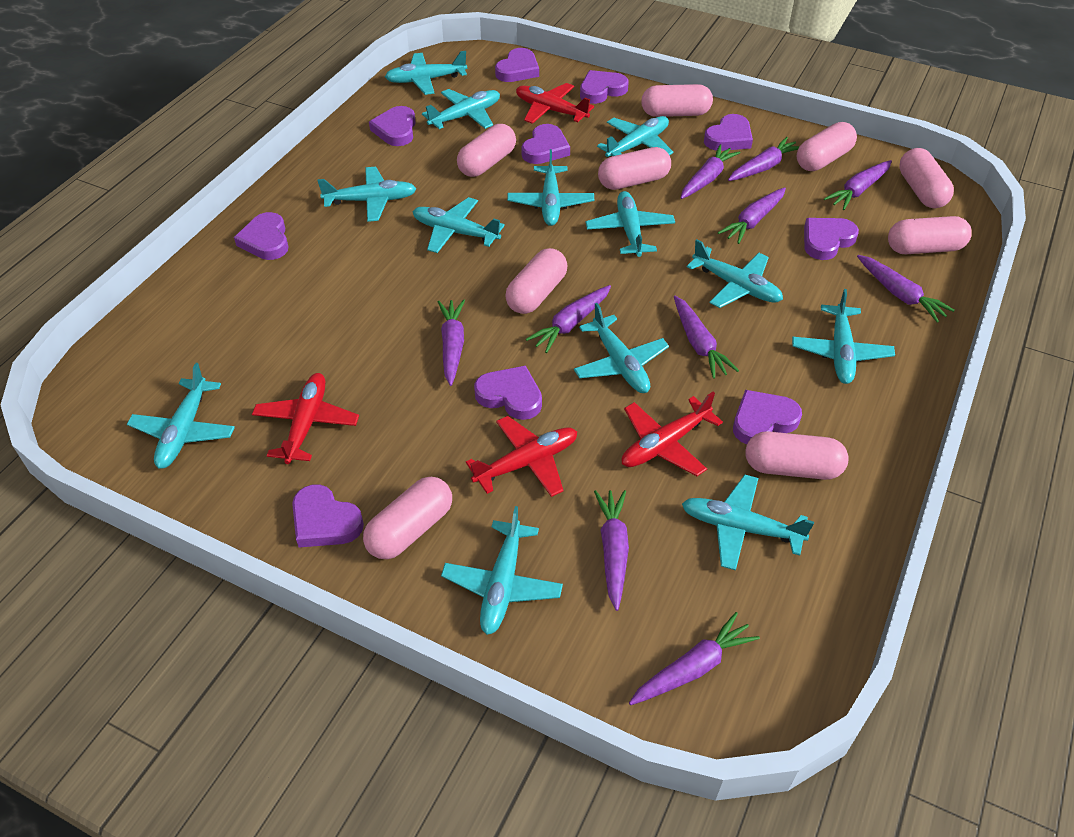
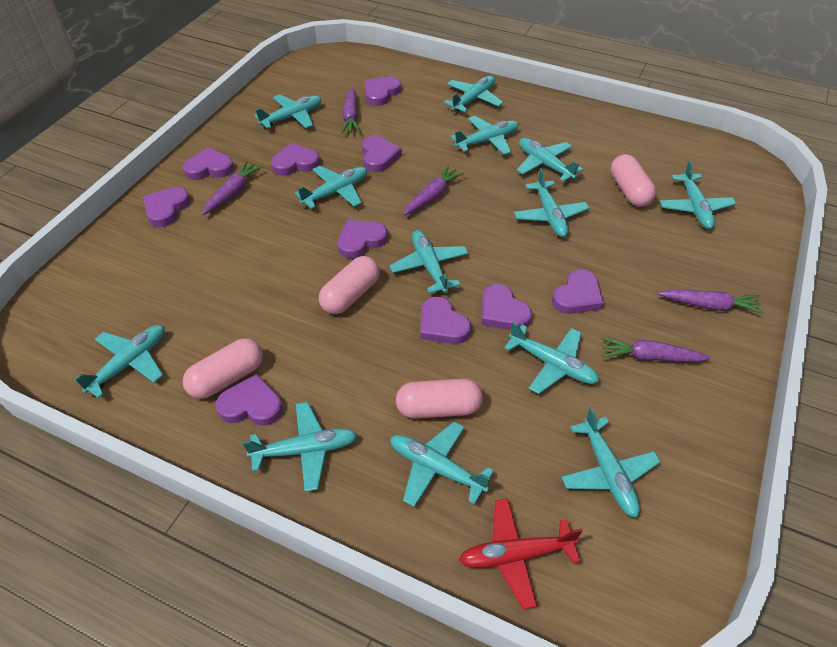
pink capsule: 9 -> 4
purple carrot: 10 -> 5
red plane: 4 -> 1

